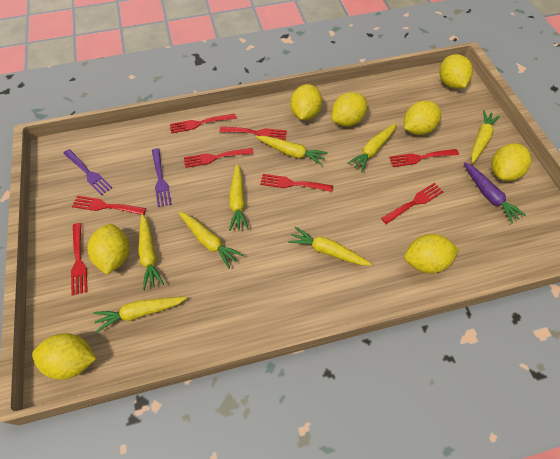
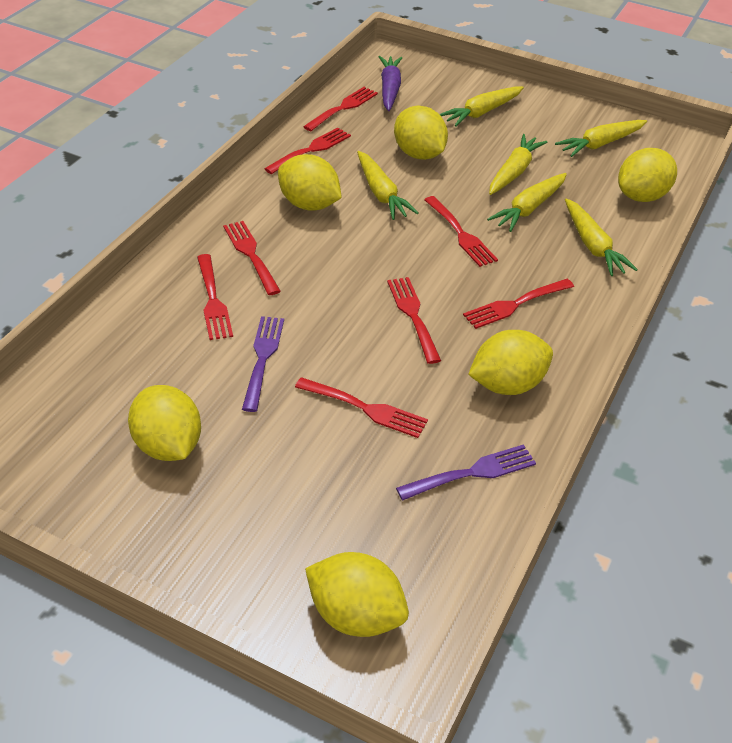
yellow carrot: 8 -> 6
yellow lemon: 8 -> 6

